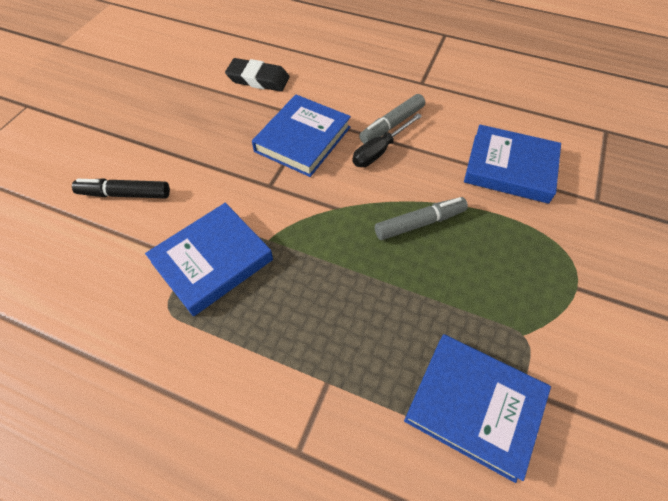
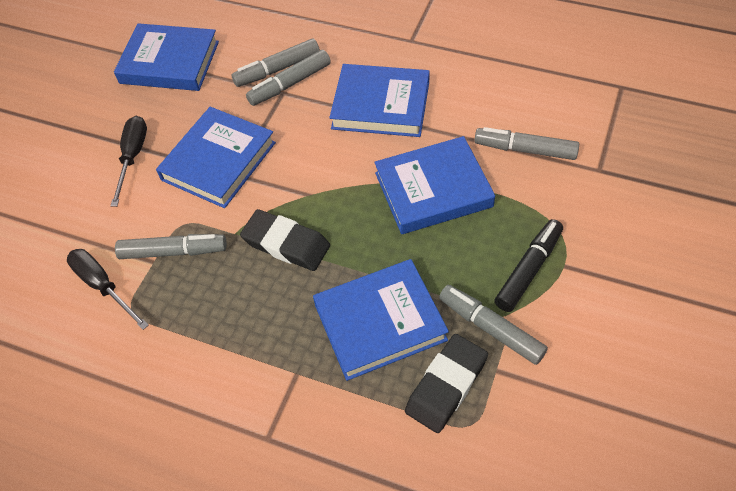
black eraser: 1 -> 2
black screwdriver: 1 -> 2
blue book: 4 -> 5
grey marker: 2 -> 5

